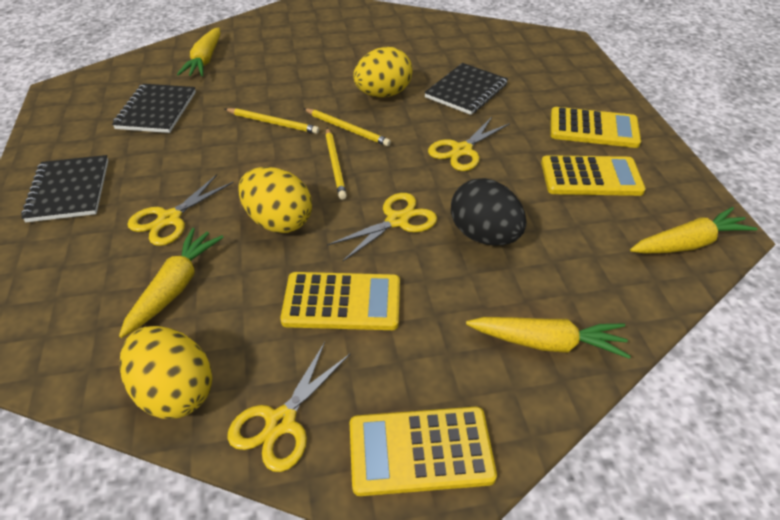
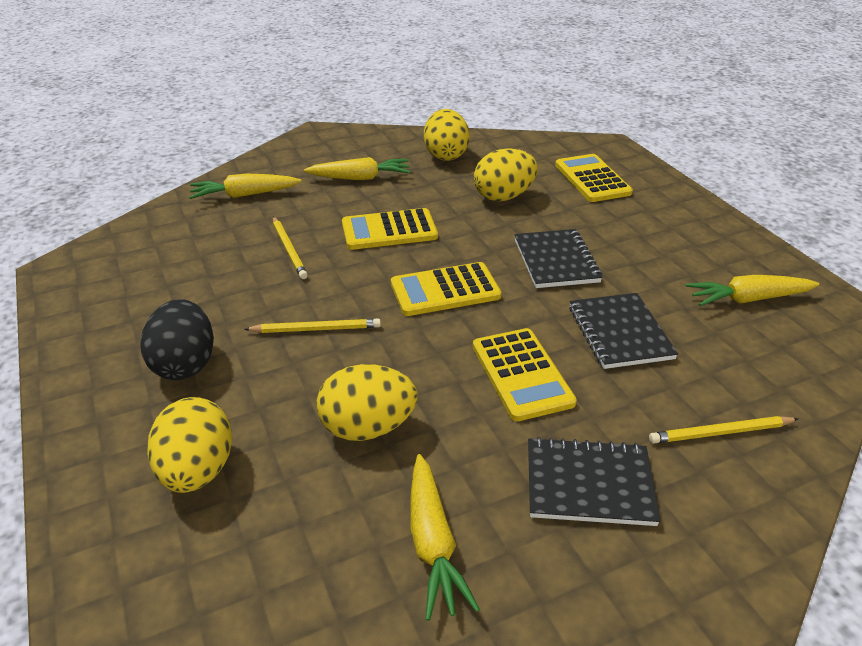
yellow egg: 3 -> 4
yellow scissors: 4 -> 0

